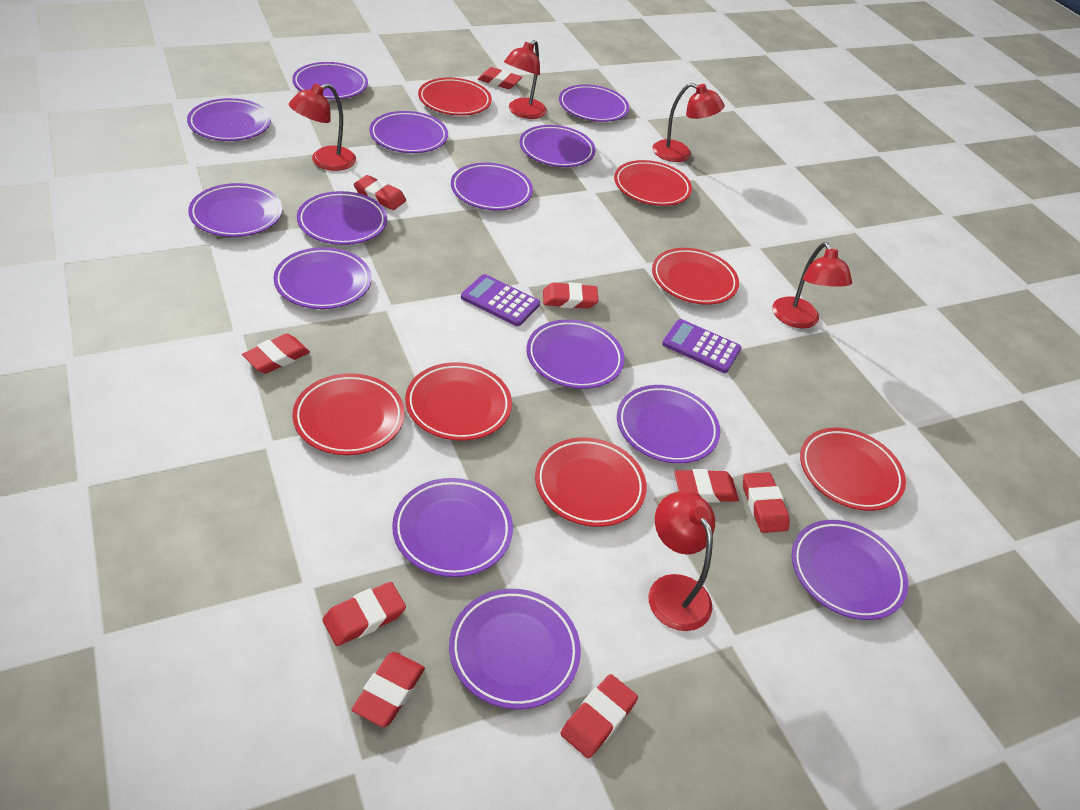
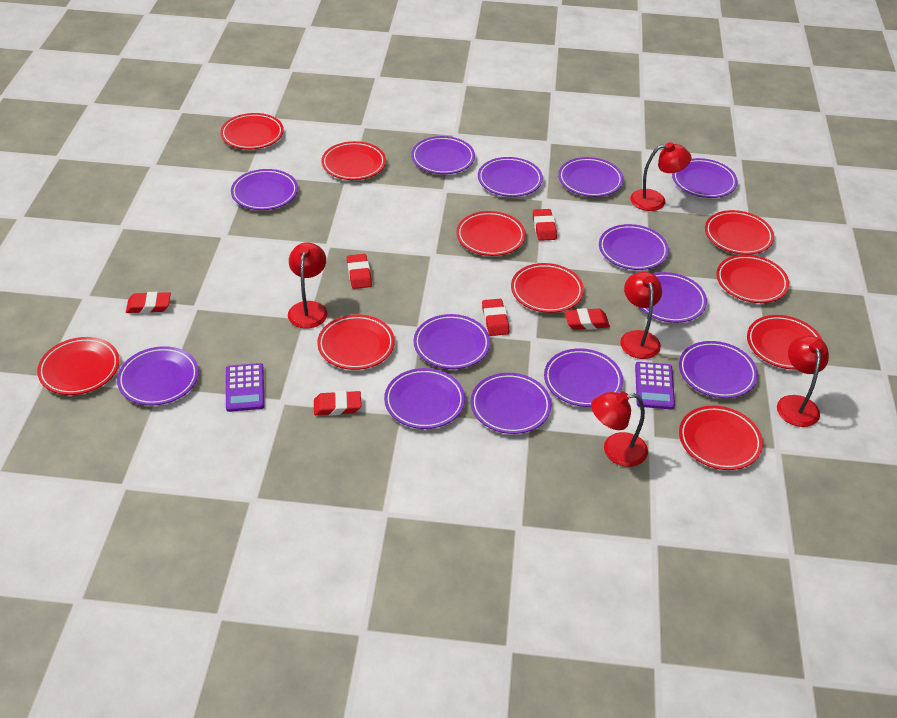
purple plate: 14 -> 13
red eraser: 9 -> 6
red plate: 7 -> 10

